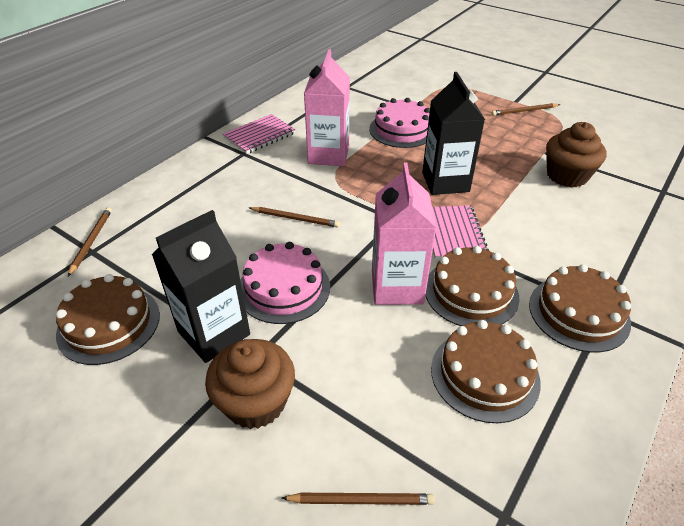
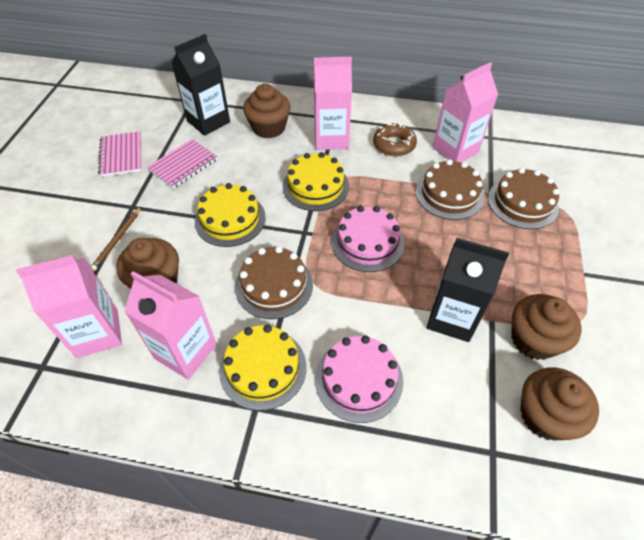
brown cake: 4 -> 3
brown cupcake: 2 -> 4
brown donut: 0 -> 1
brown pencil: 4 -> 1
pink carton: 2 -> 4
yellow cake: 0 -> 3

